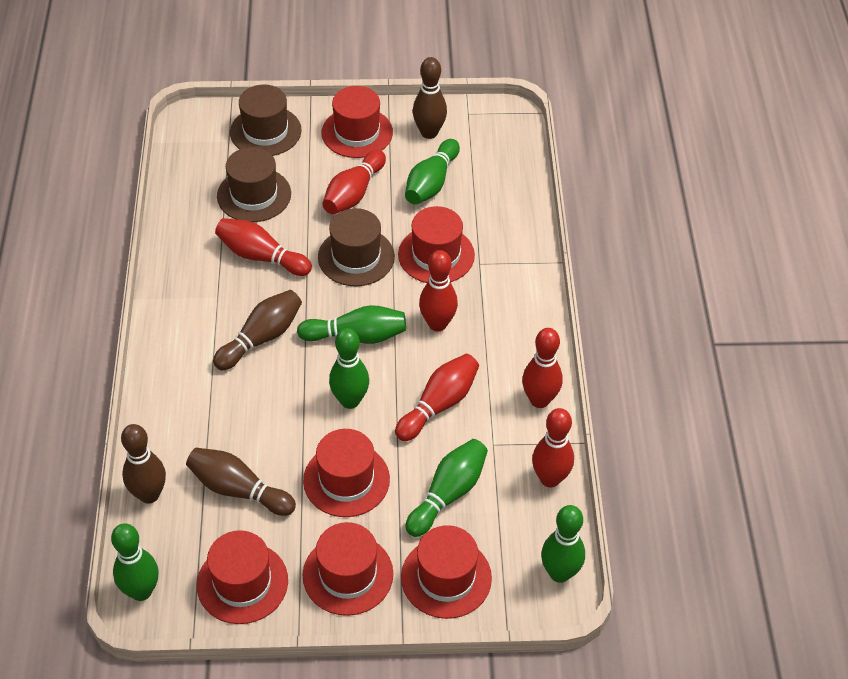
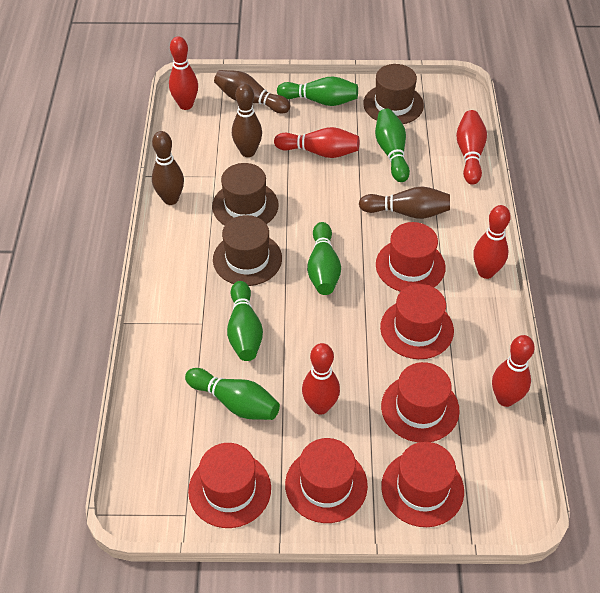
green bowling pin: 6 -> 5

